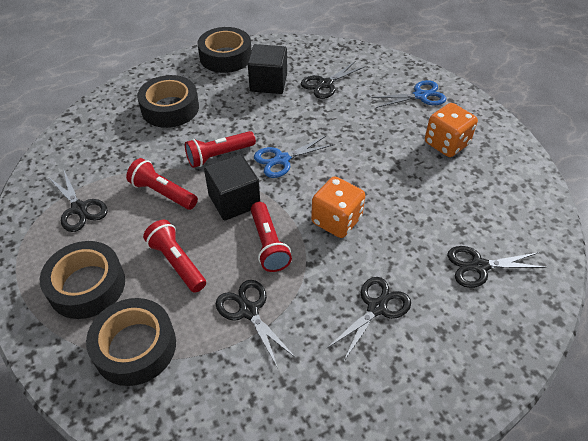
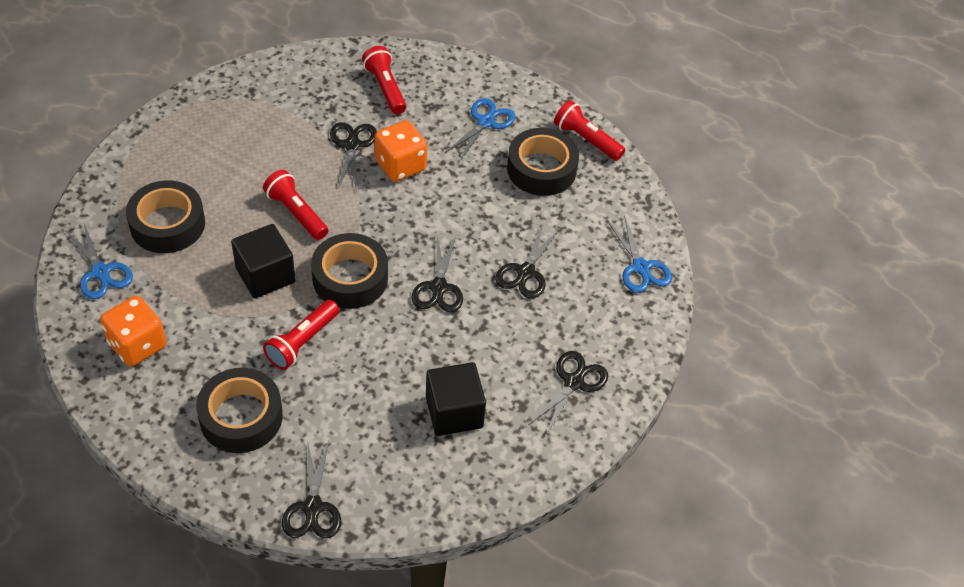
blue scissors: 2 -> 3

